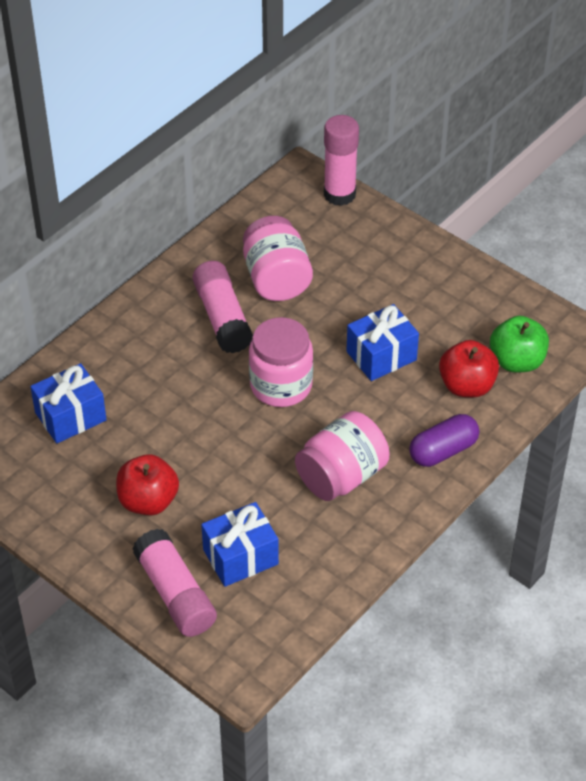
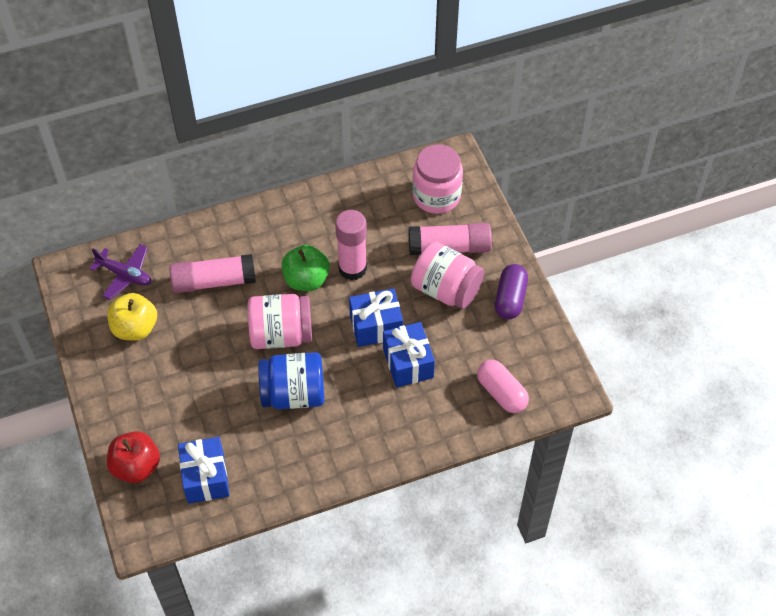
blue jar: 0 -> 1
pink capsule: 0 -> 1
purple plane: 0 -> 1
red apple: 2 -> 1
yellow apple: 0 -> 1

